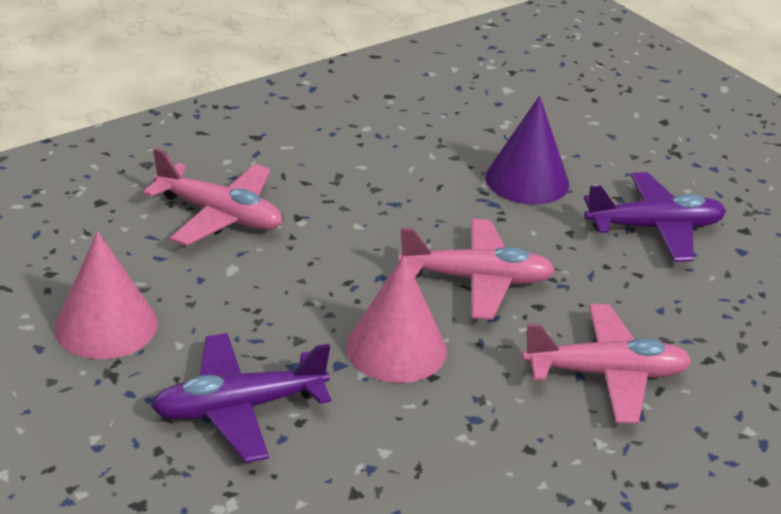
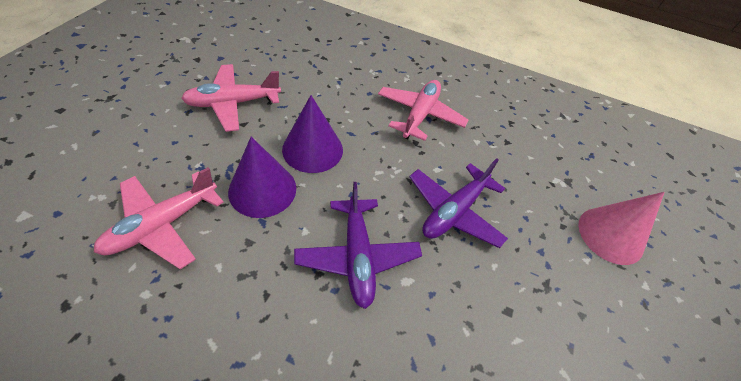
pink cone: 2 -> 1
purple cone: 1 -> 2

